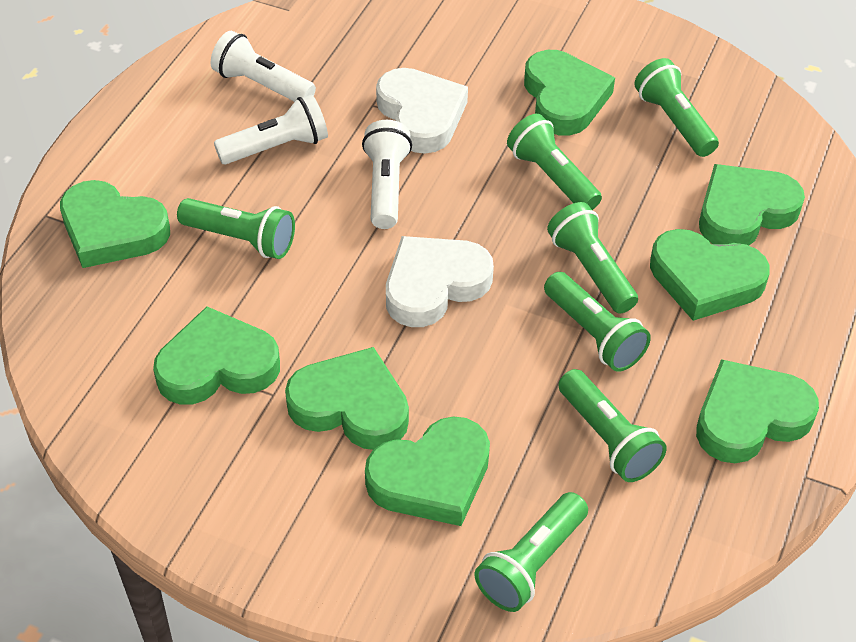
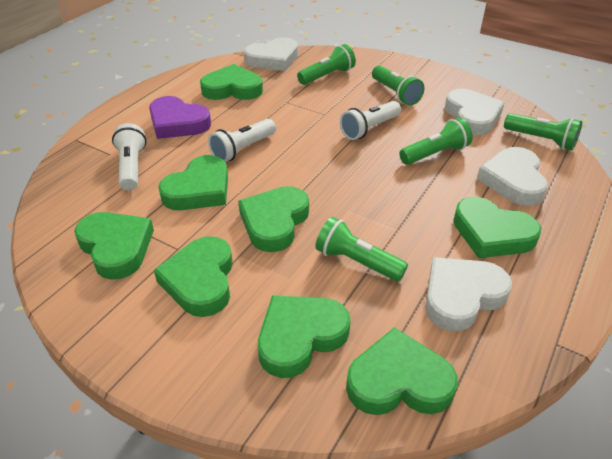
green flashlight: 7 -> 5
purple heart: 0 -> 1
white heart: 2 -> 4

